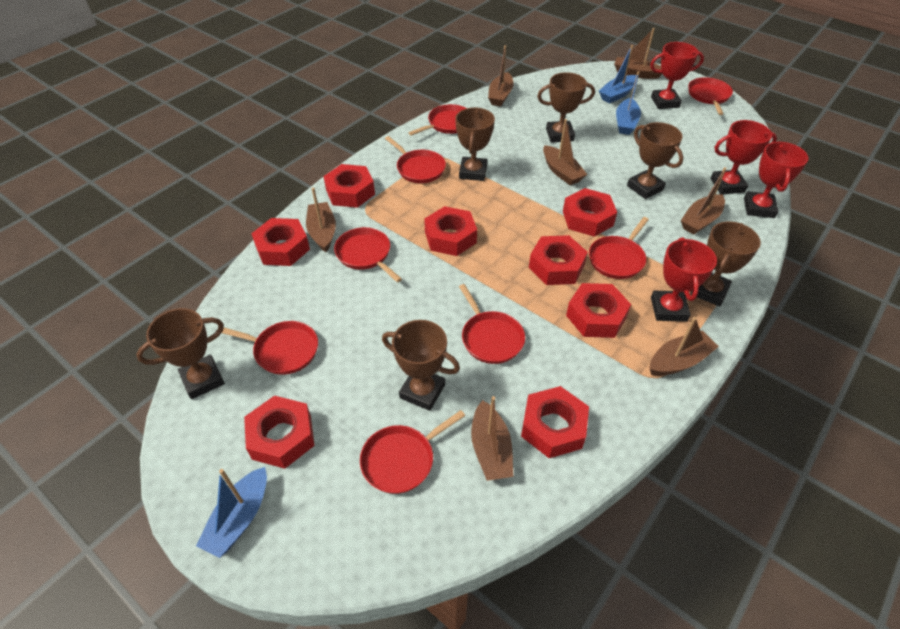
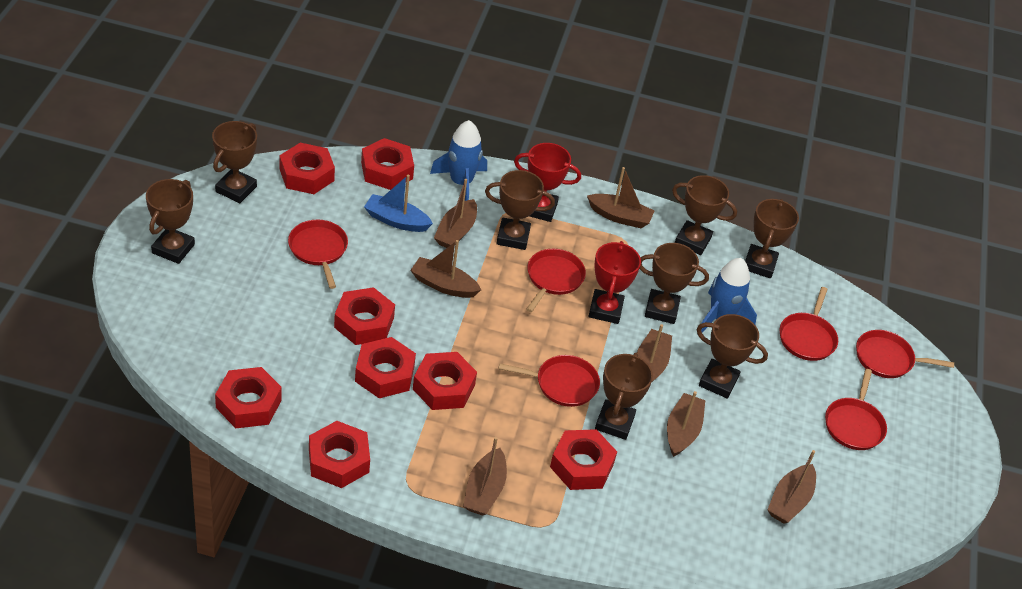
blue boat: 3 -> 1
blue rocket: 0 -> 2
brown trophy: 6 -> 8
red pan: 8 -> 6
red trophy: 4 -> 2

